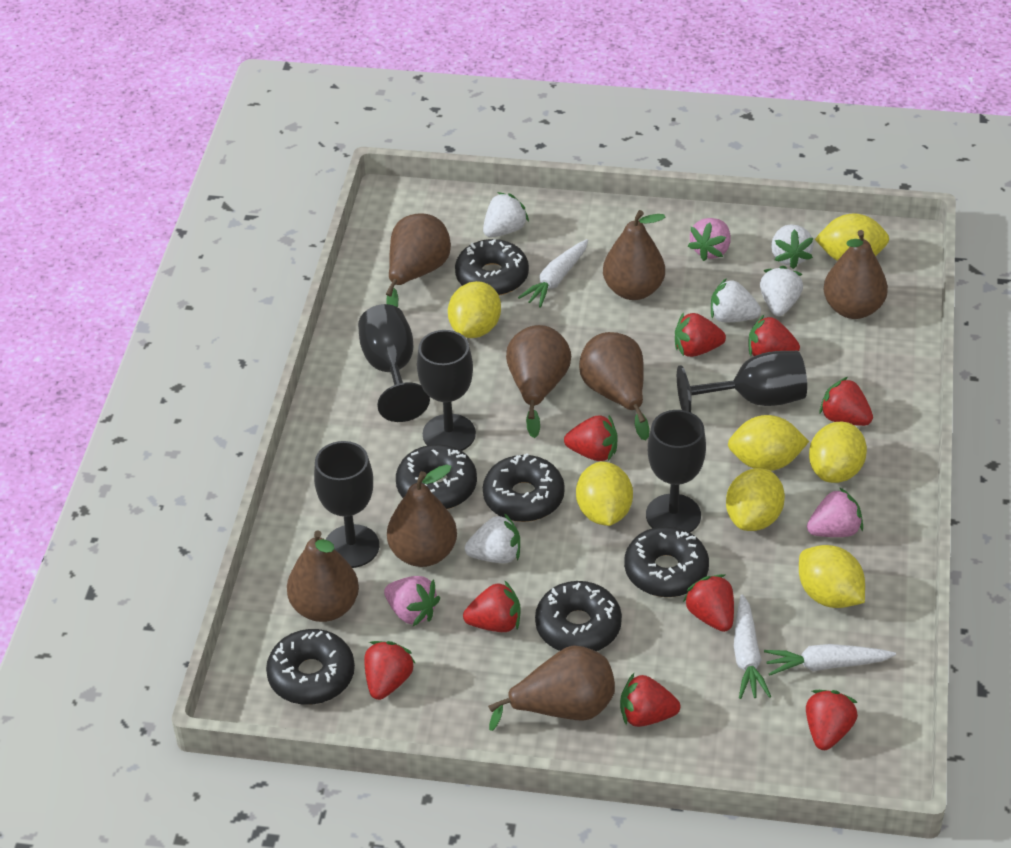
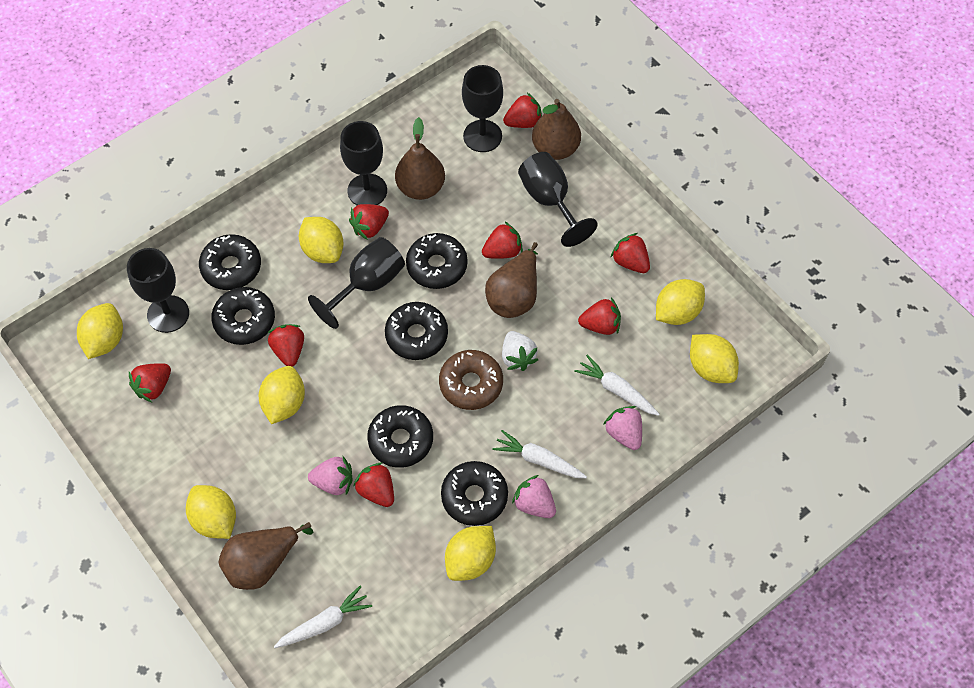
brown donut: 0 -> 1
brown pear: 8 -> 4
red strawberry: 9 -> 8
white strawberry: 5 -> 1

